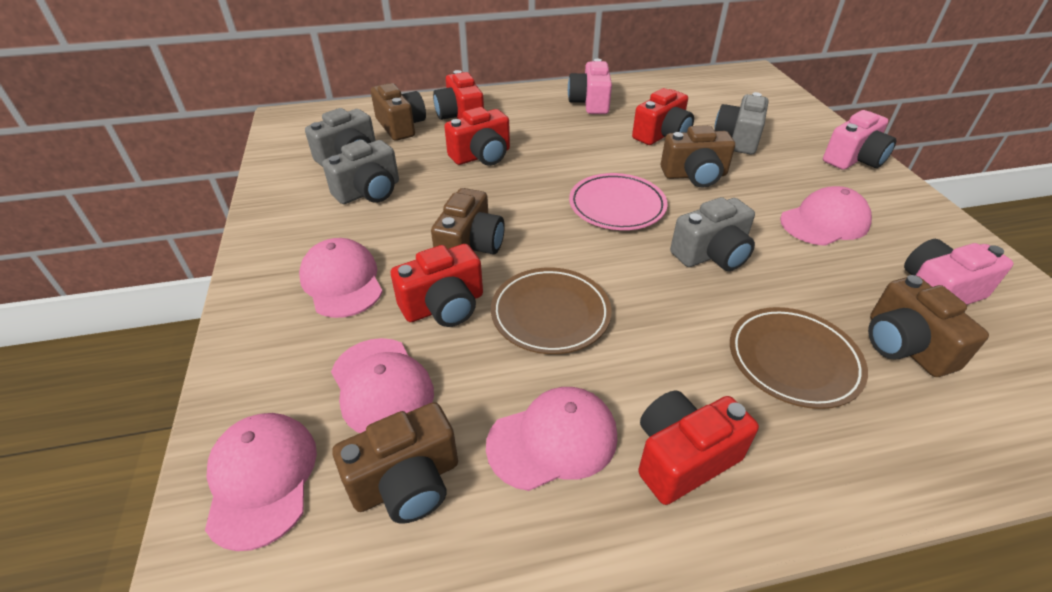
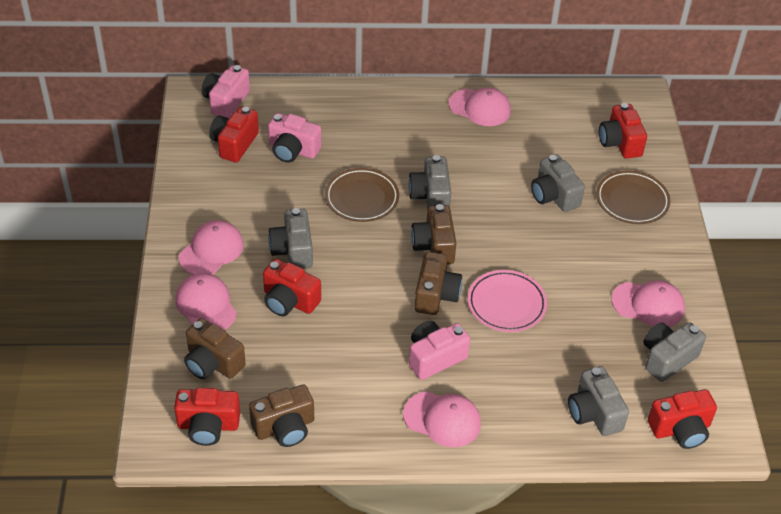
brown camera: 5 -> 4
grey camera: 4 -> 5

